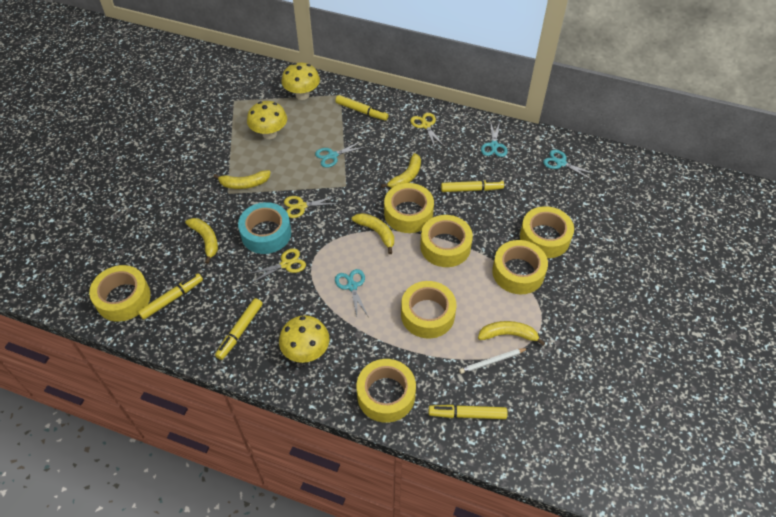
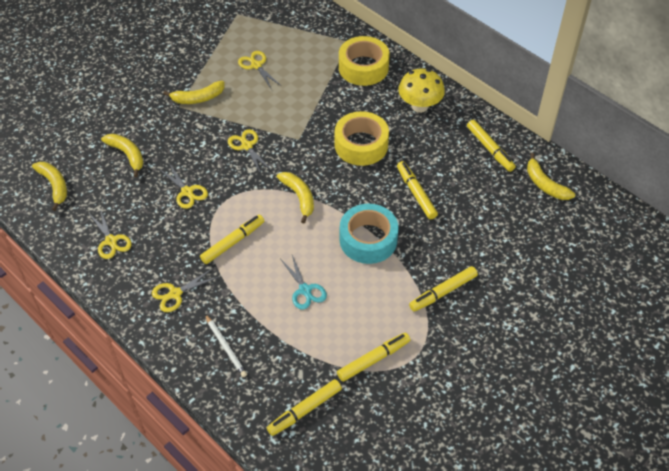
turquoise scissors: 4 -> 1
yellow marker: 5 -> 6
yellow mushroom: 3 -> 1
yellow scissors: 3 -> 5
yellow tape: 7 -> 2

